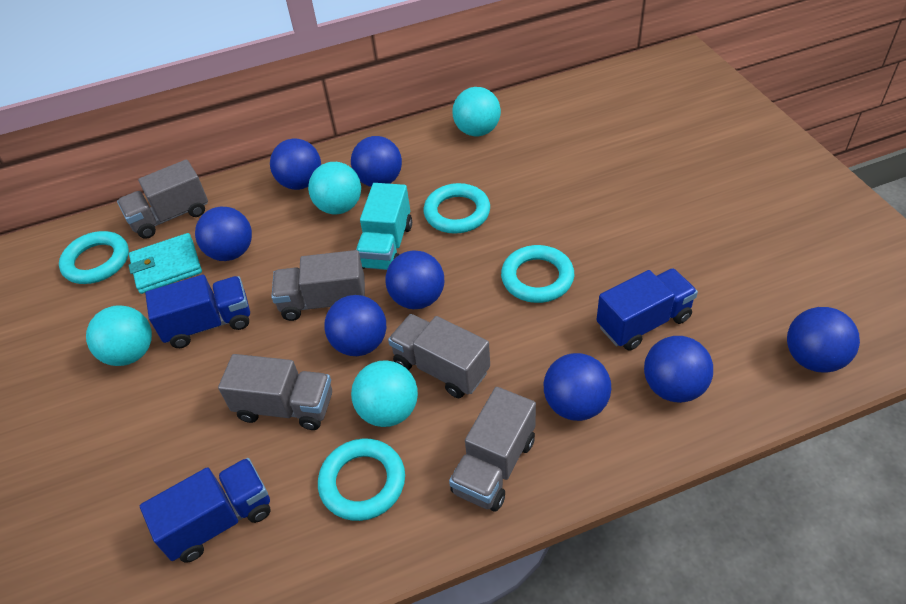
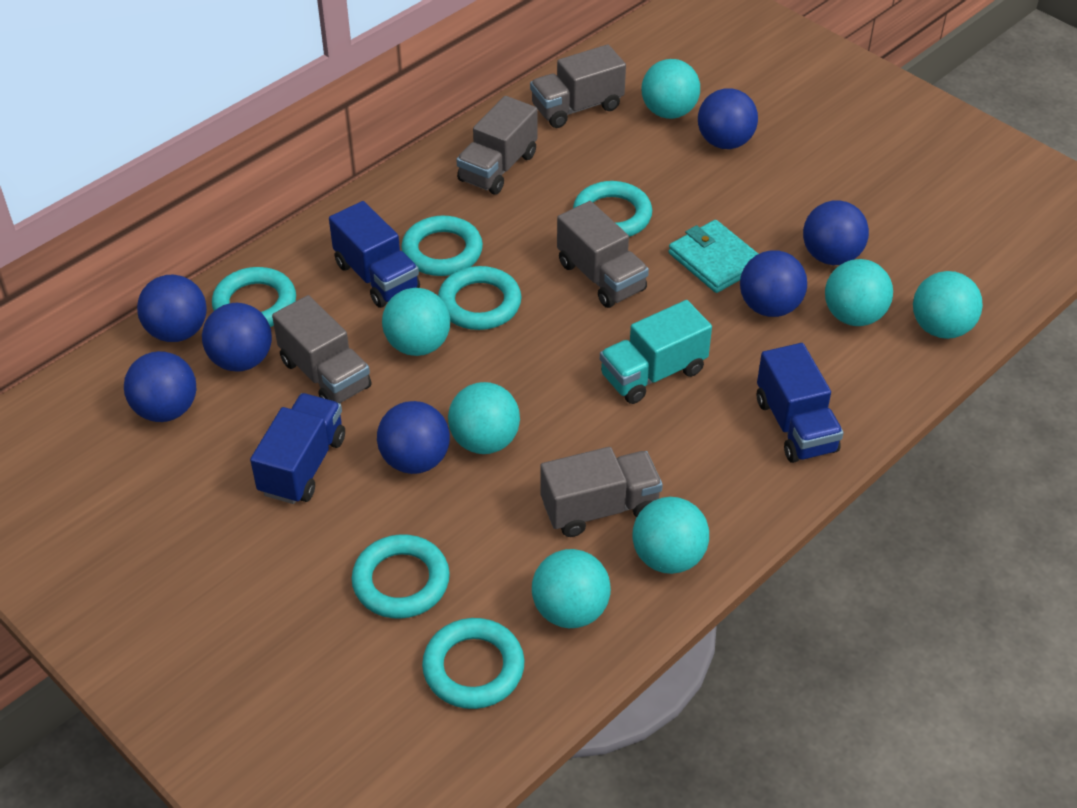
blue ball: 8 -> 7
turquoise ball: 4 -> 7
turquoise ring: 4 -> 6

